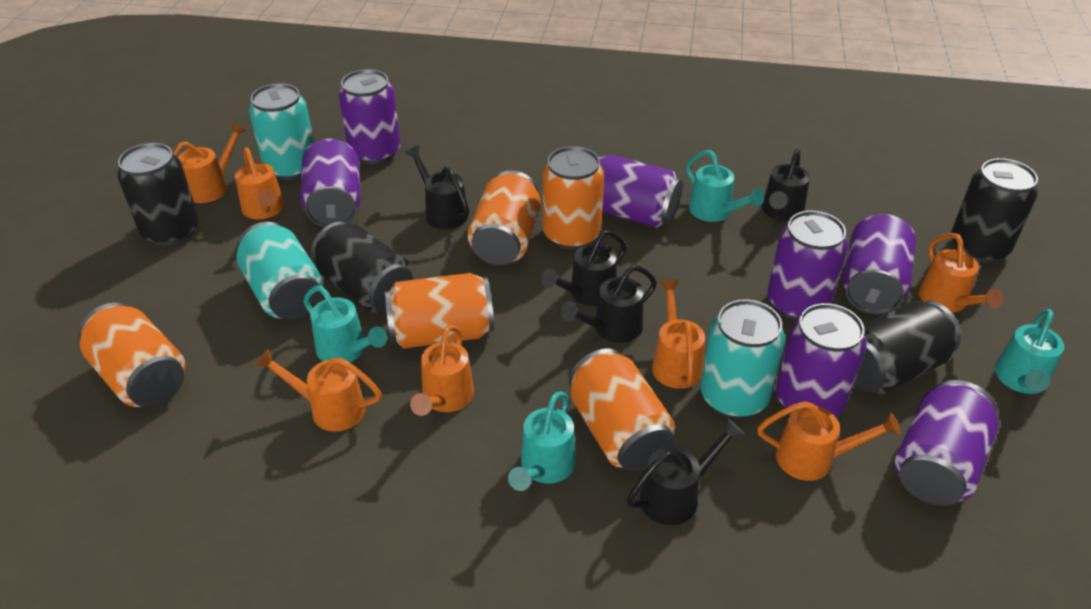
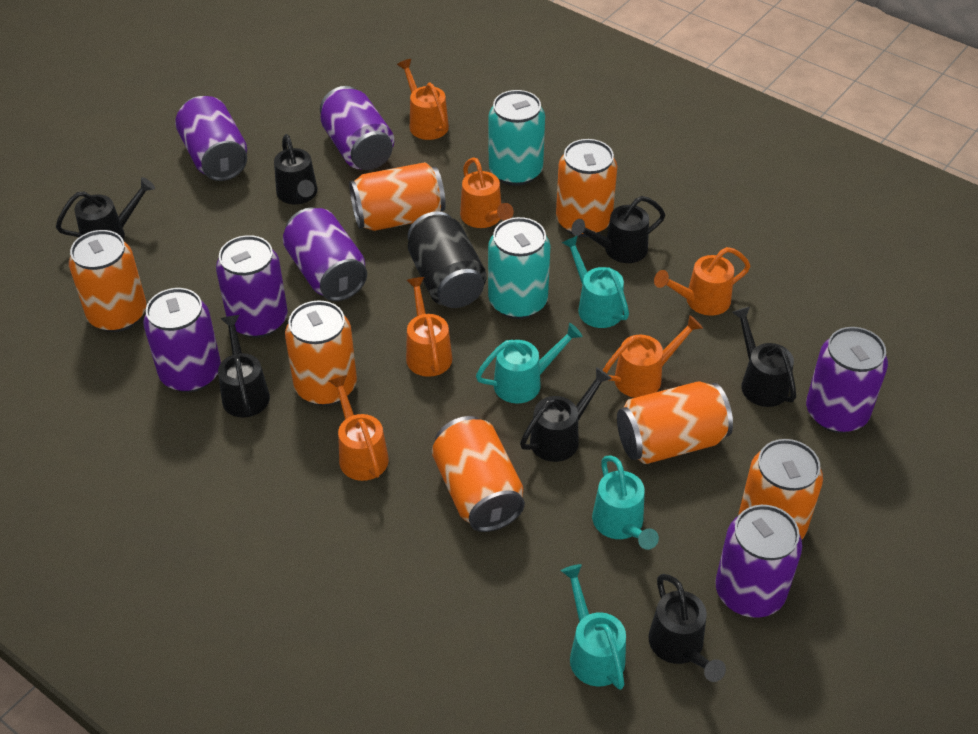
black can: 4 -> 1
black watering can: 5 -> 7
orange can: 5 -> 7
orange watering can: 7 -> 6
turquoise can: 3 -> 2

